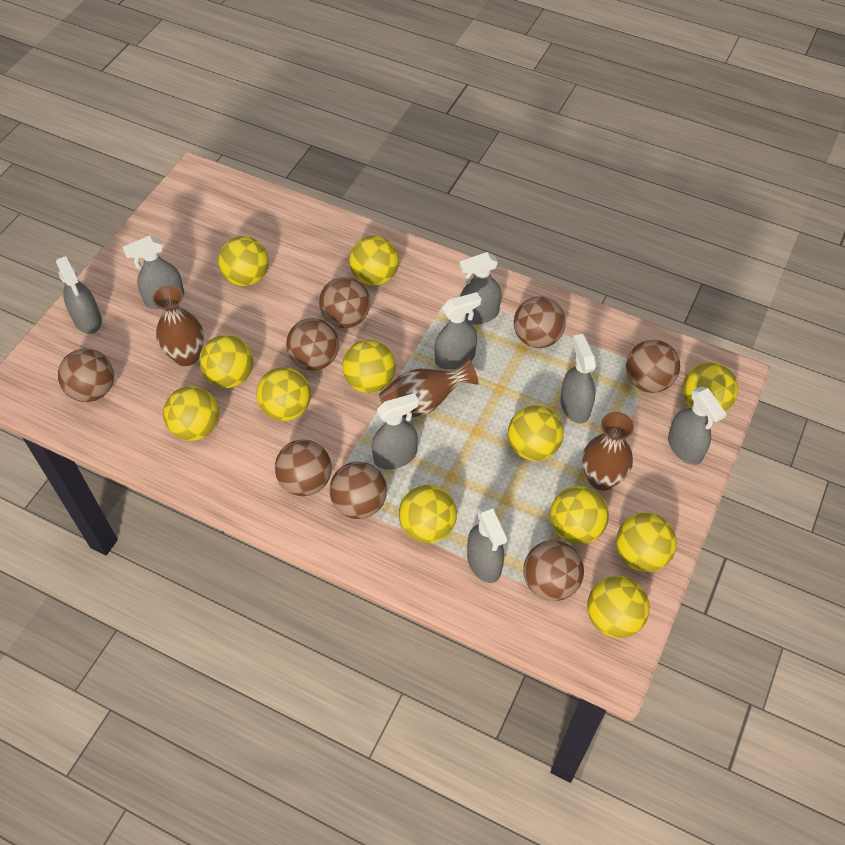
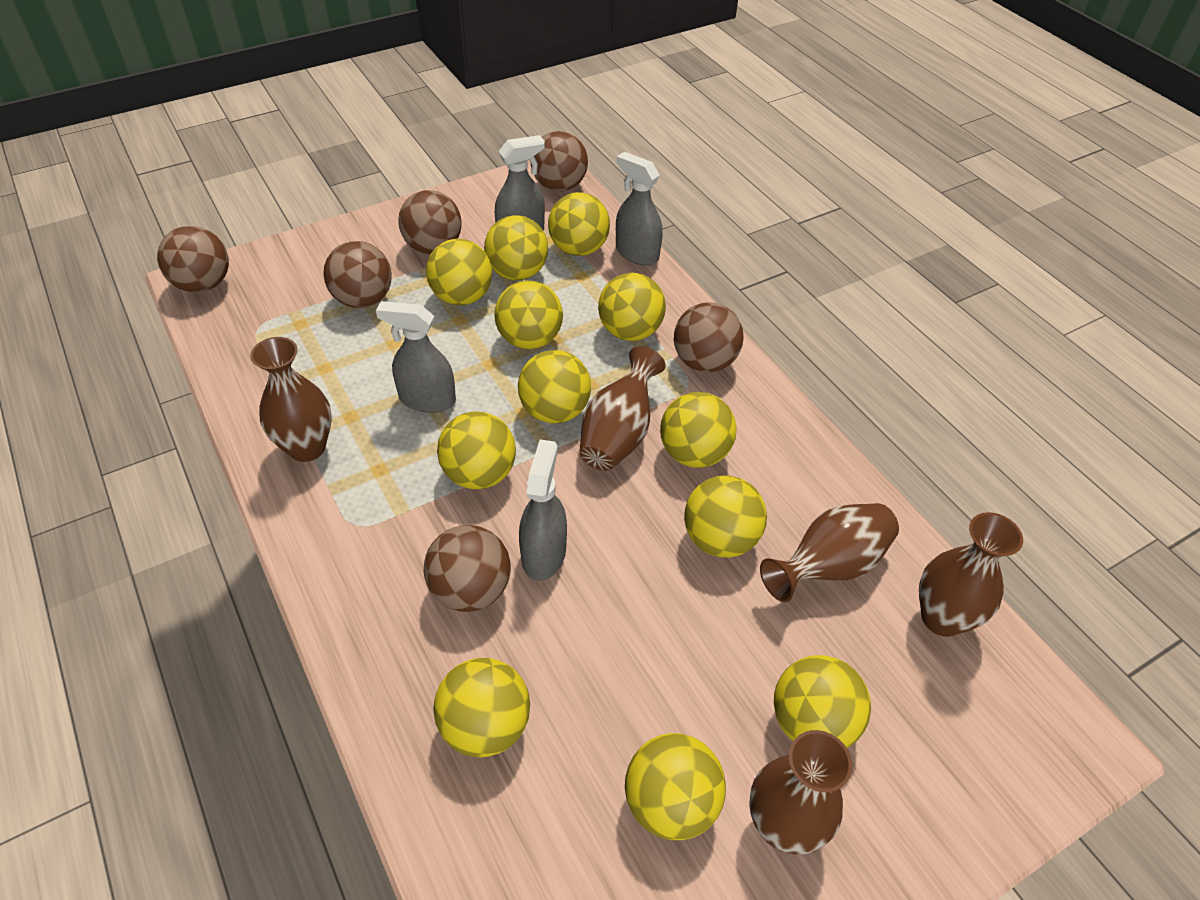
brown ball: 8 -> 6
brown vase: 3 -> 5
grey spray bottle: 8 -> 4

